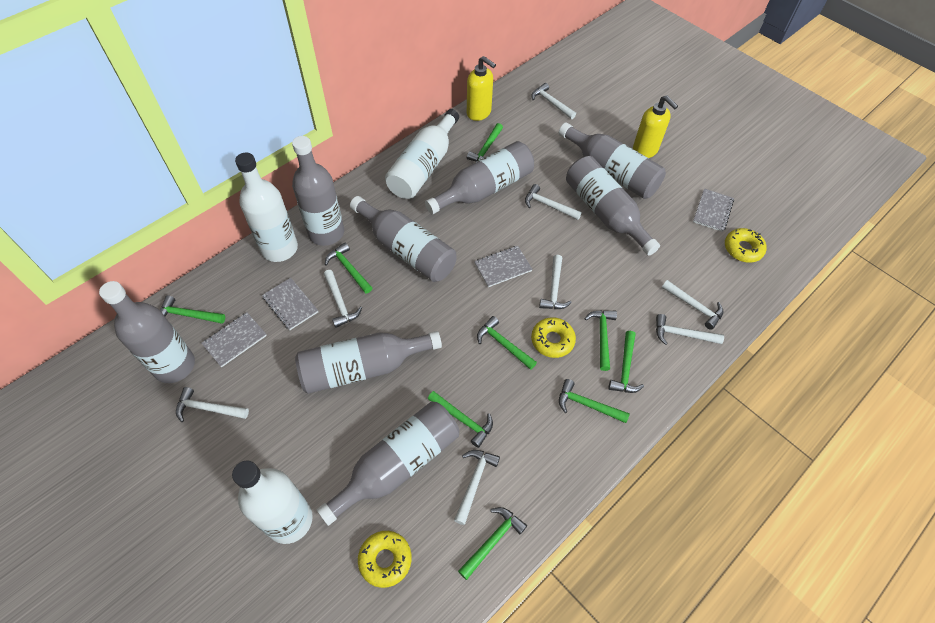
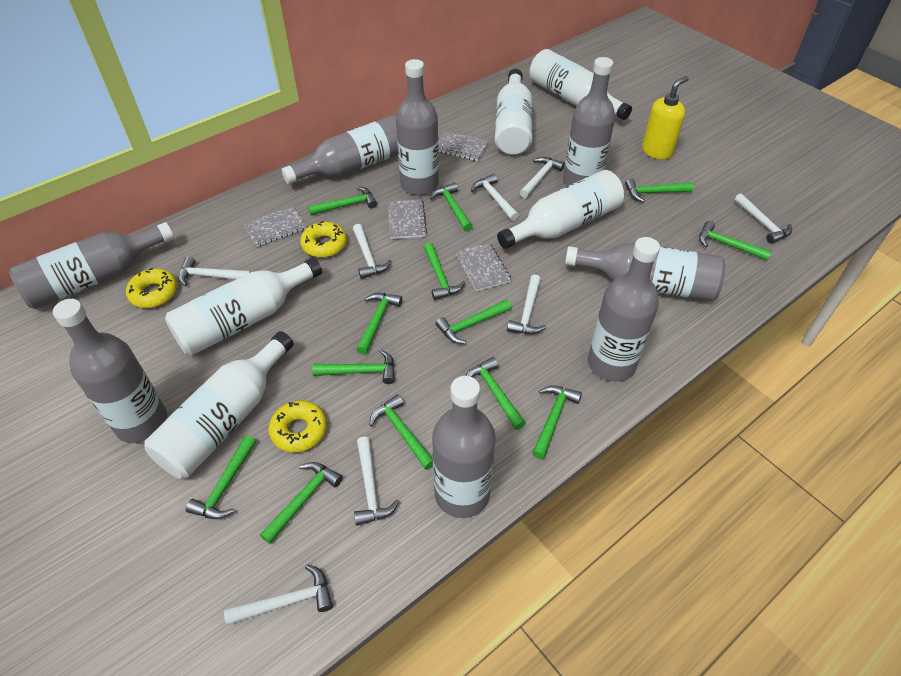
green hammer: 9 -> 13
white bottle: 3 -> 5
yellow soap dispenser: 2 -> 1

